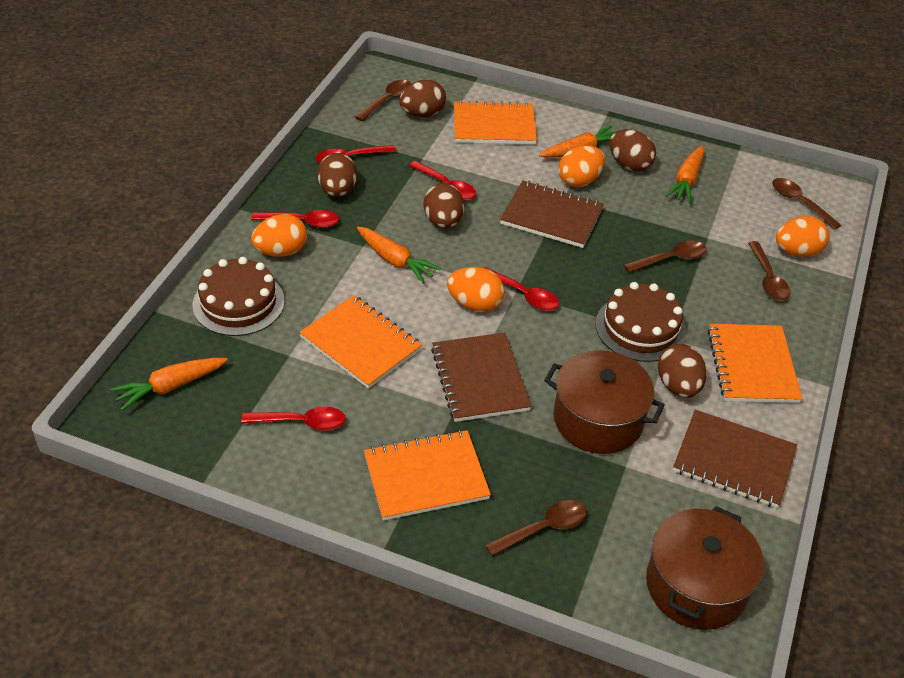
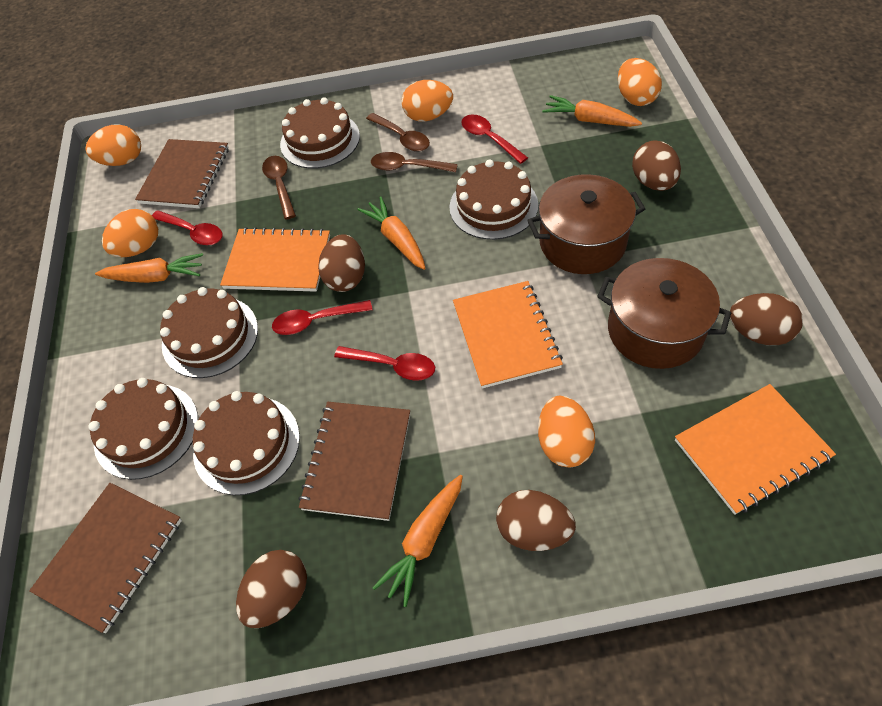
brown cake: 2 -> 5
brown spoon: 5 -> 3
orange egg: 4 -> 5
orange notebook: 4 -> 3
red spoon: 5 -> 4

